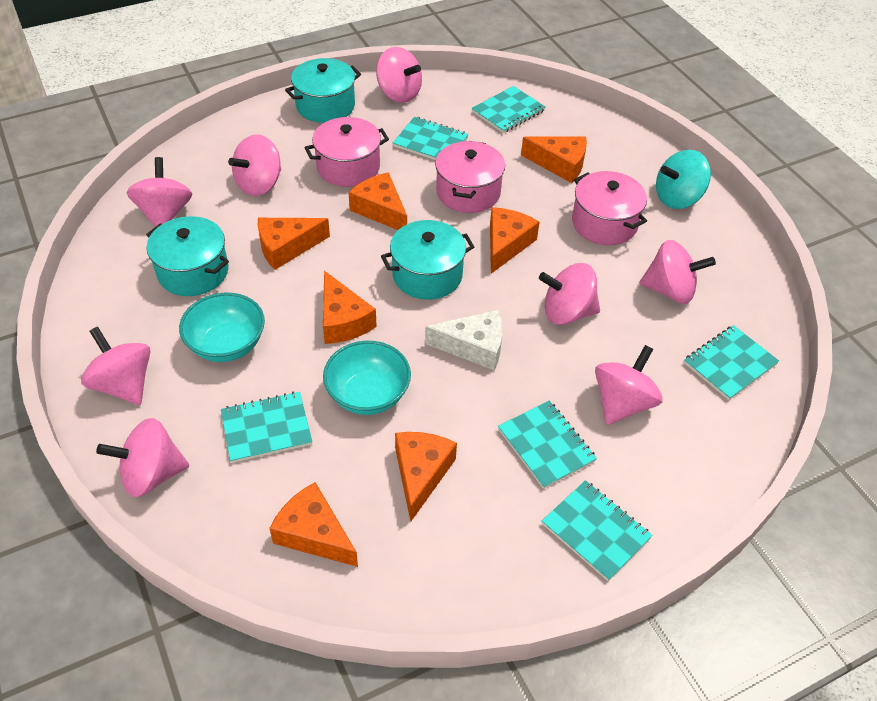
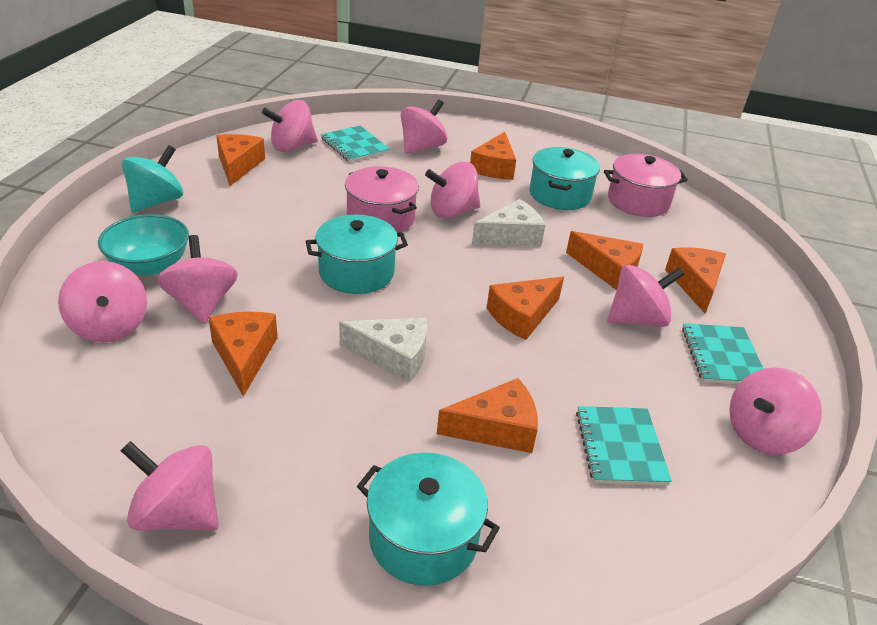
pink pot: 3 -> 2
turquoise bowl: 2 -> 1
turquoise notebook: 6 -> 3
white cheese: 1 -> 2

